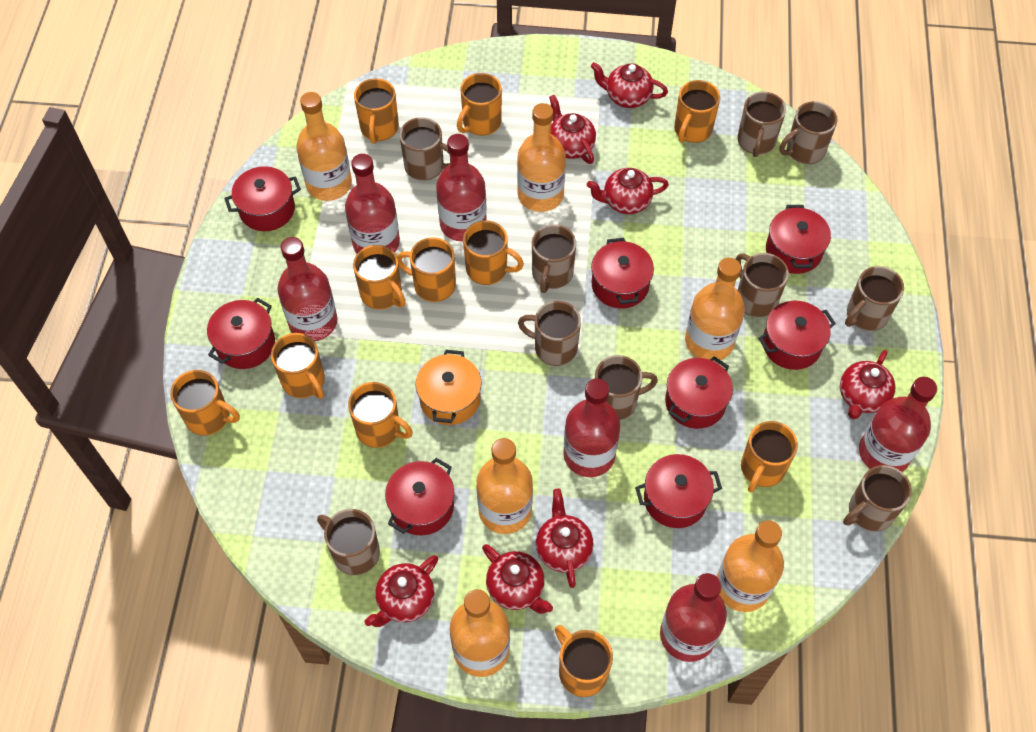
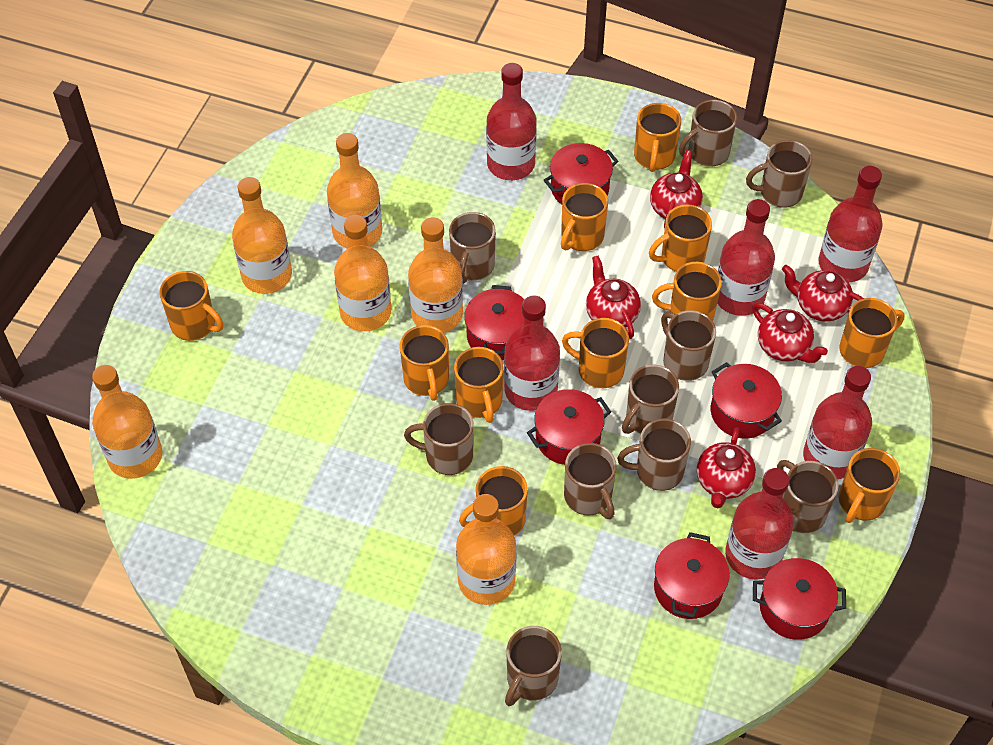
orange pot: 1 -> 0
red pot: 8 -> 6
red teapot: 7 -> 5

